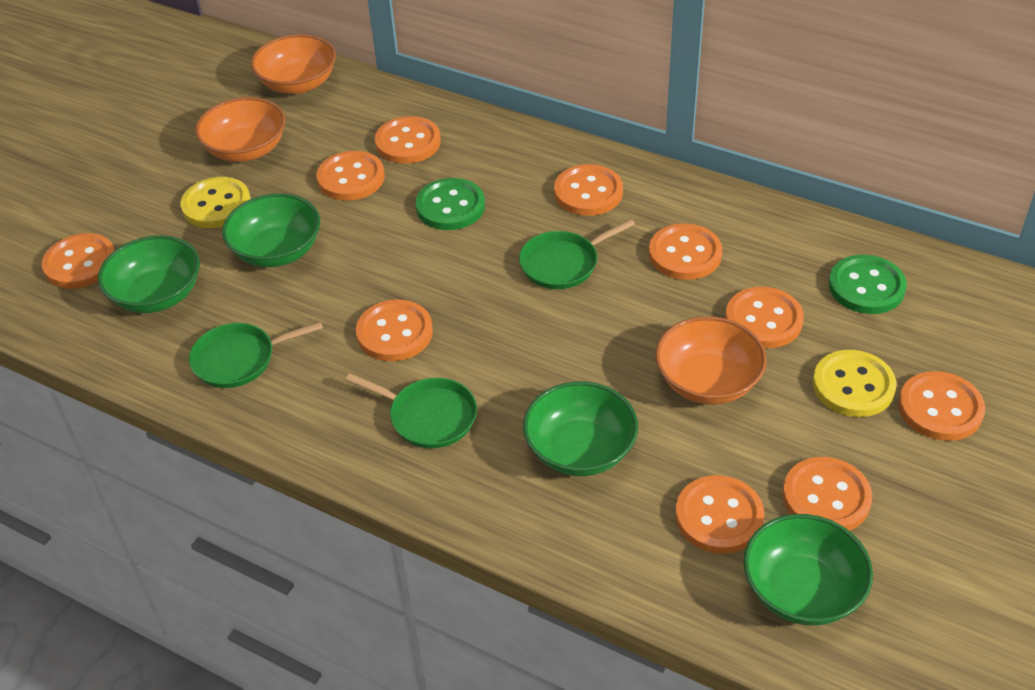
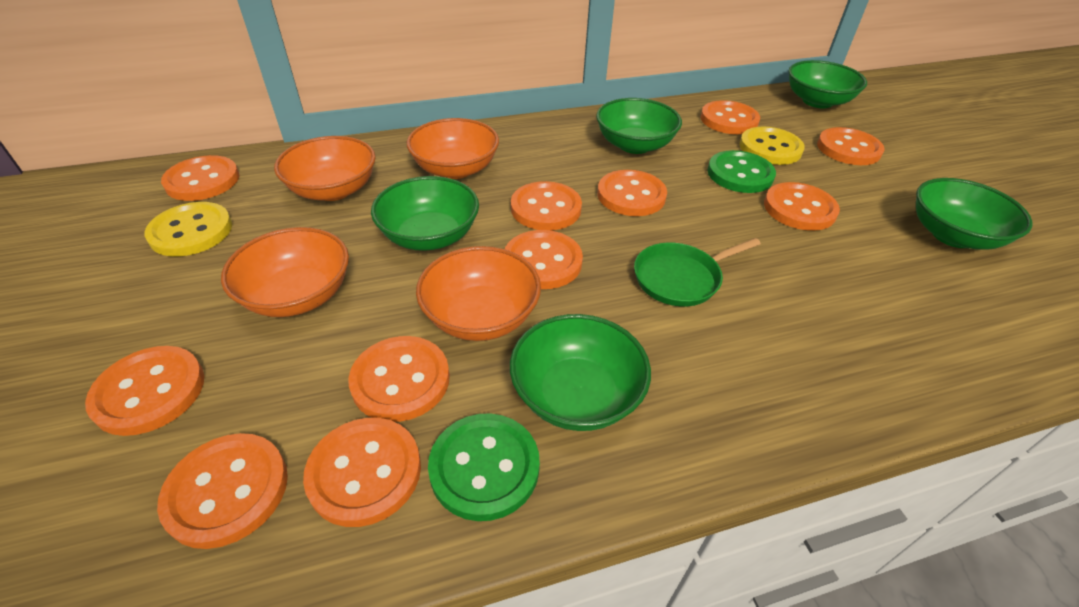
green bowl: 4 -> 5
green pan: 3 -> 1
orange bowl: 3 -> 4
orange button: 10 -> 11

